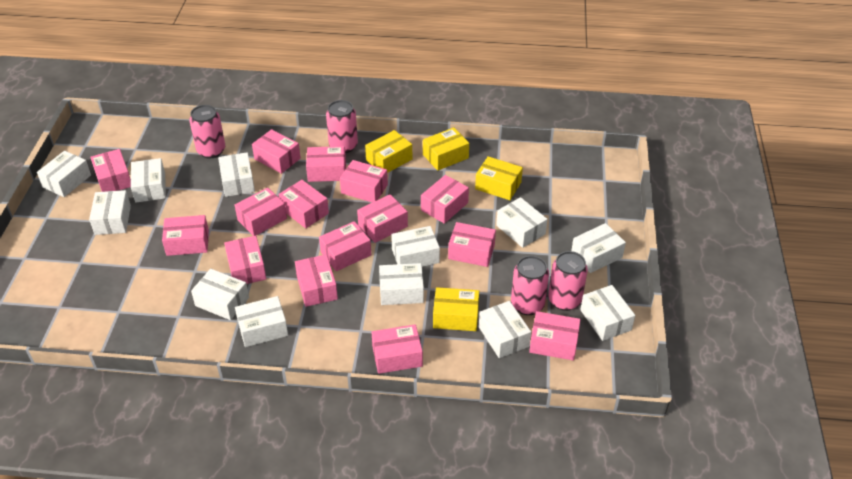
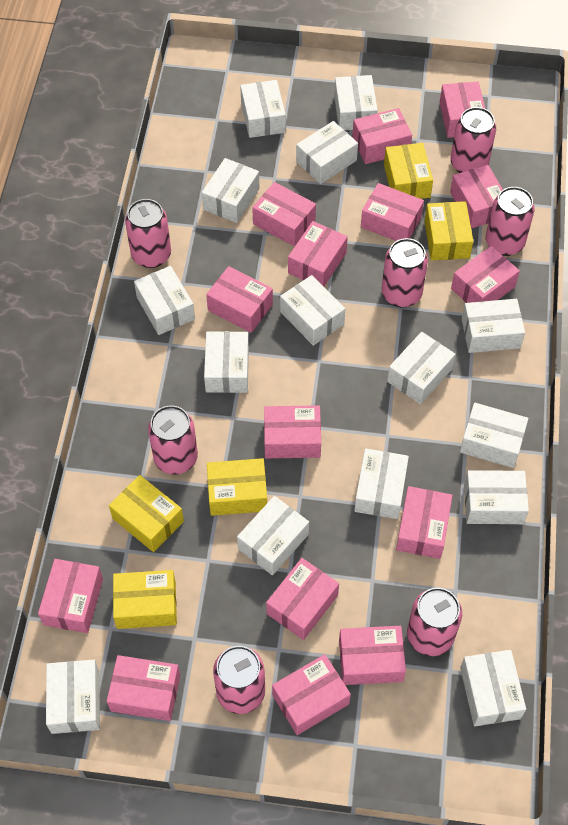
pink can: 4 -> 7
white box: 12 -> 15
yellow box: 4 -> 5

